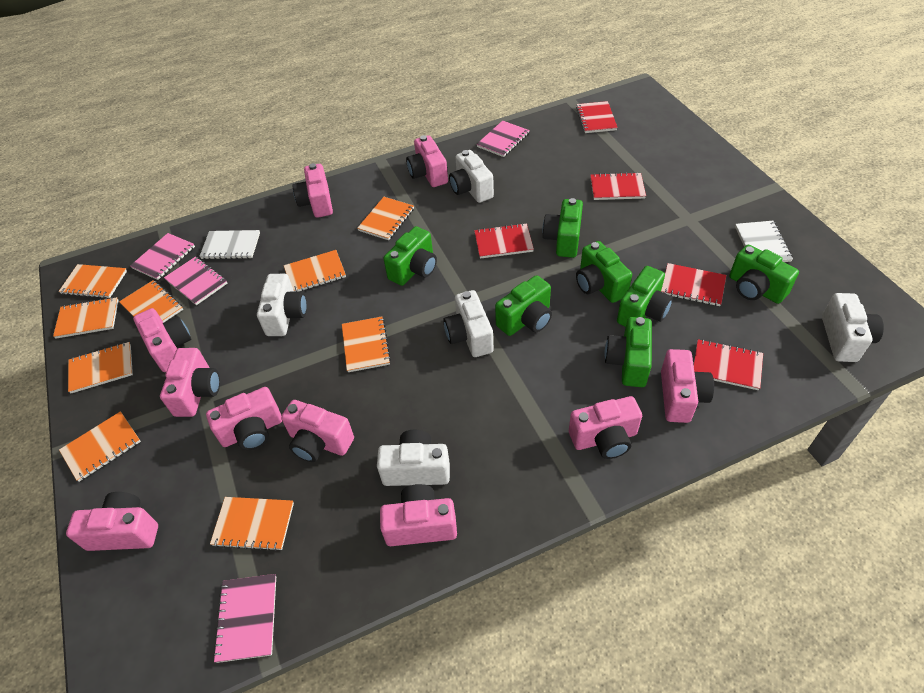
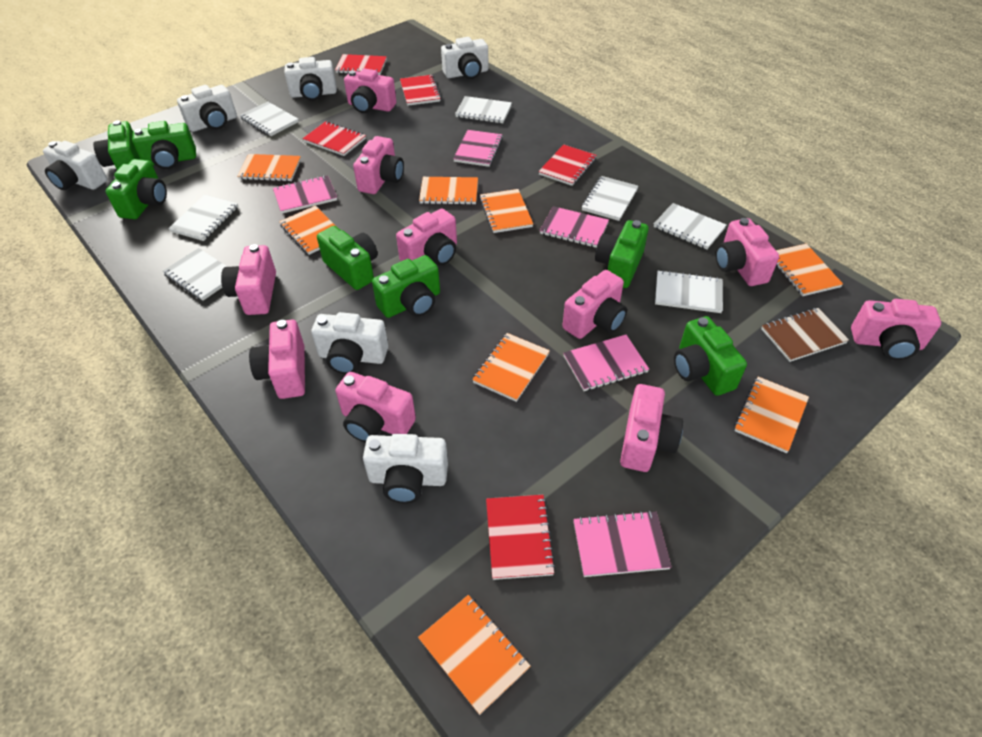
brown notebook: 0 -> 1
orange notebook: 9 -> 8
pink notebook: 4 -> 5
white camera: 5 -> 6
white notebook: 2 -> 7

